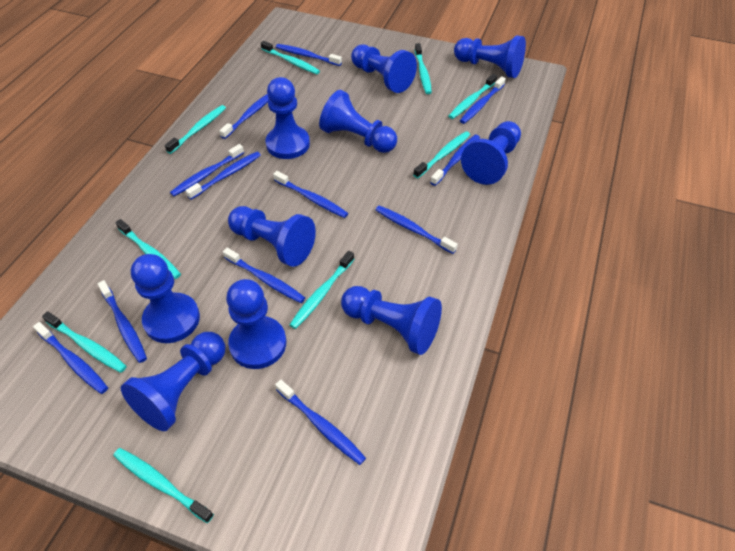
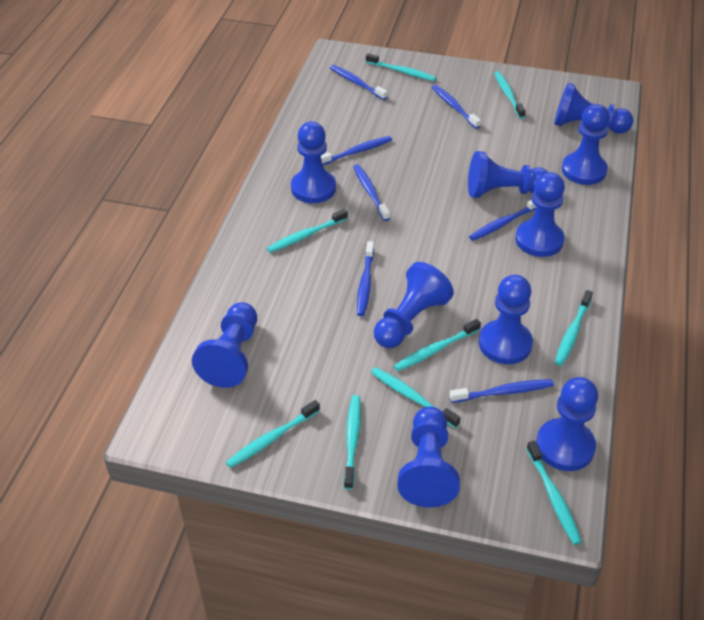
blue toothbrush: 12 -> 7

